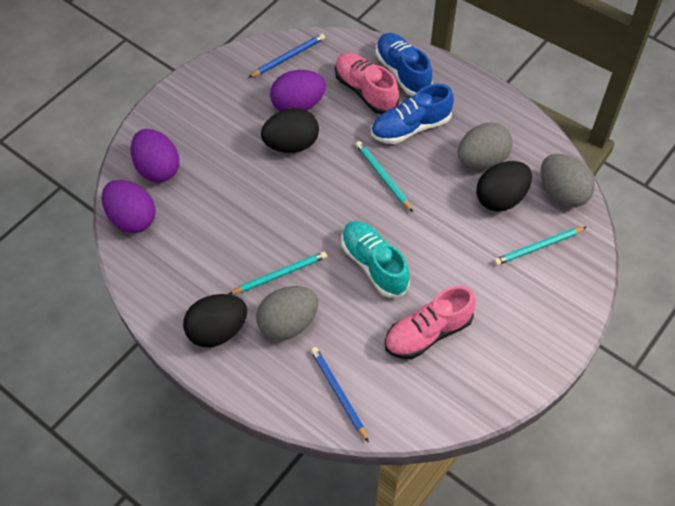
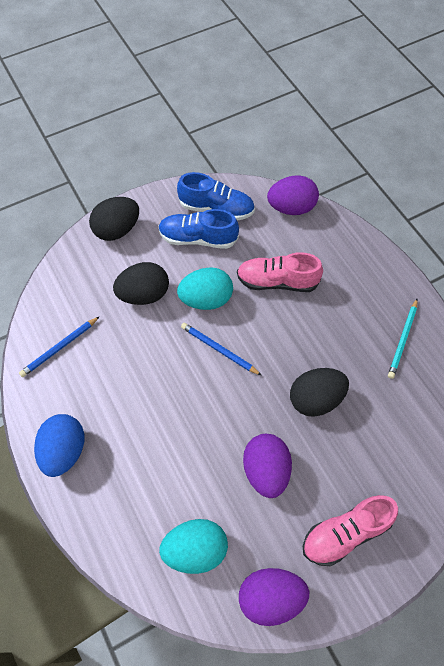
blue egg: 0 -> 1
grey egg: 3 -> 0
turquoise egg: 0 -> 2
turquoise pencil: 3 -> 1
turquoise shoe: 1 -> 0

